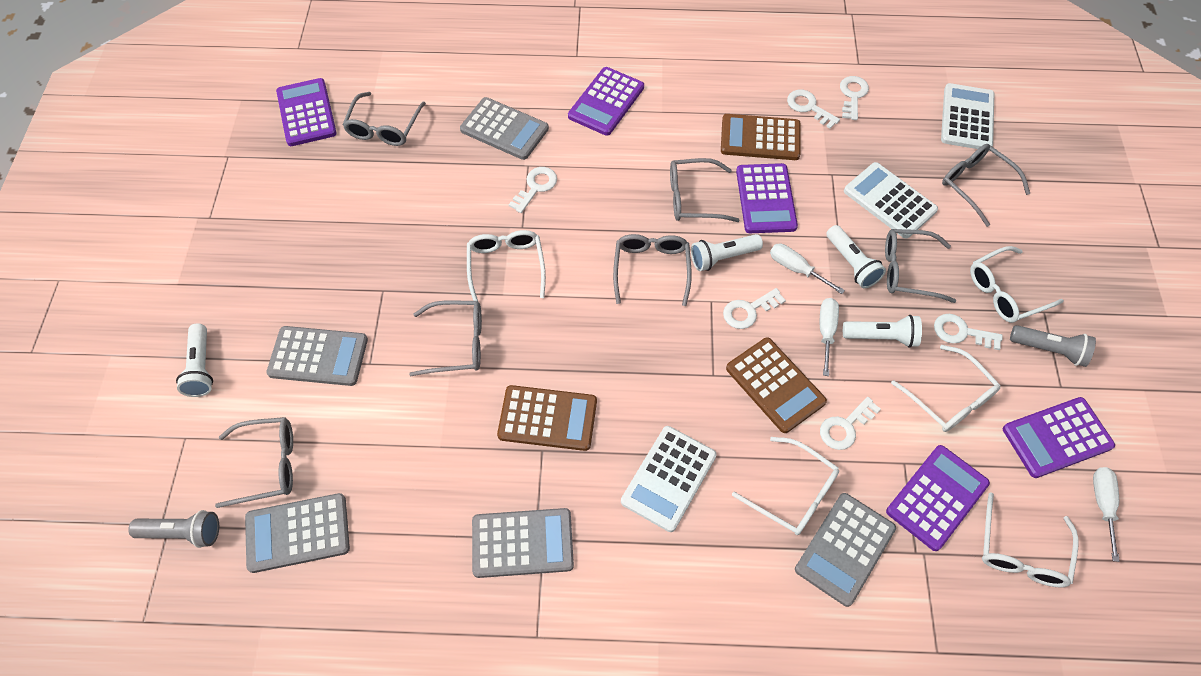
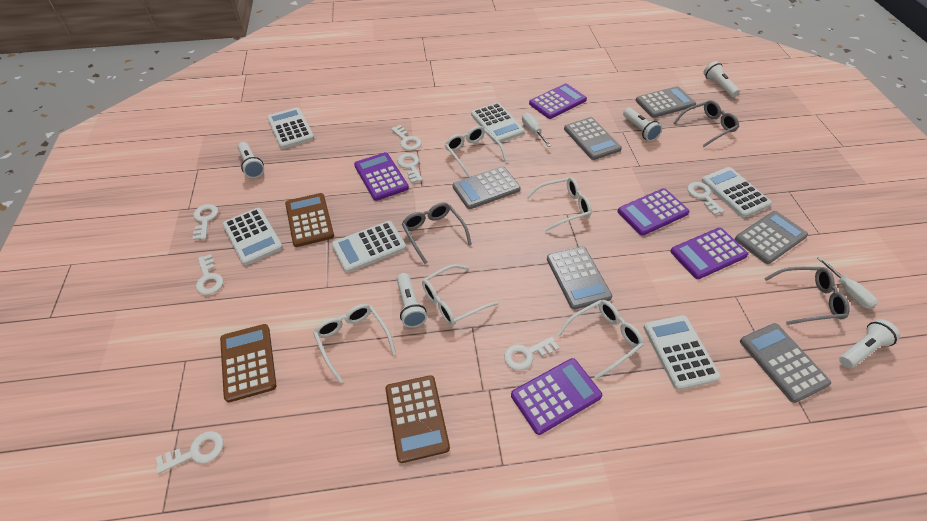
grey calculator: 5 -> 6
grey flashlight: 2 -> 0
grey glasses: 7 -> 3
white calculator: 3 -> 6
white flashlight: 4 -> 5
white key: 6 -> 7
white screwdriver: 3 -> 2

